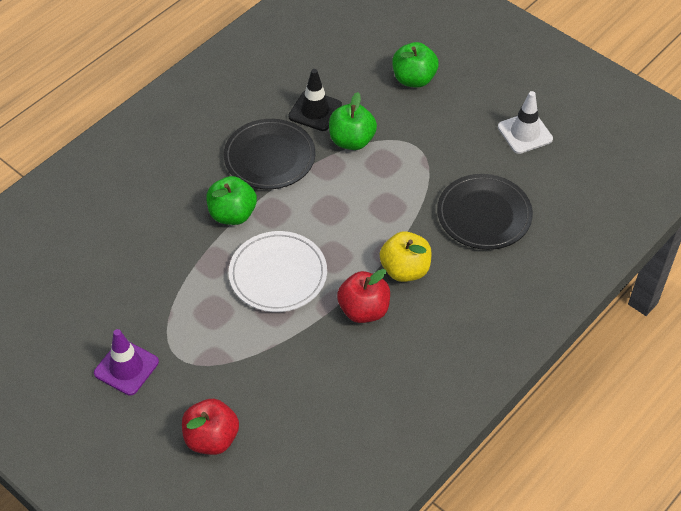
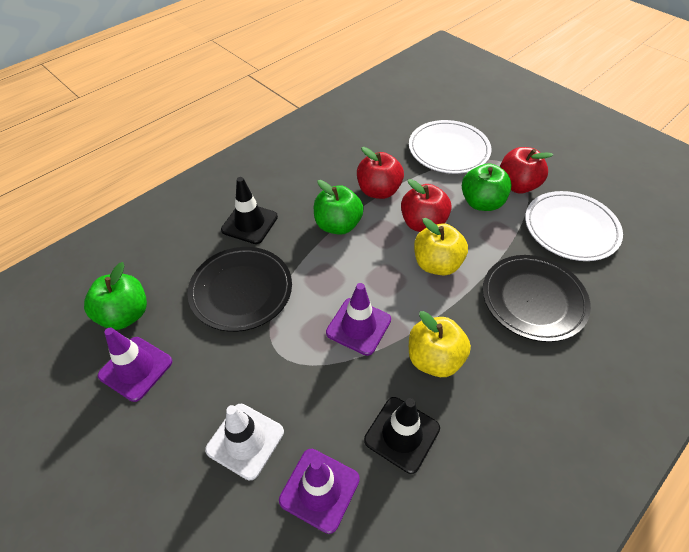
black traffic cone: 1 -> 2
purple traffic cone: 1 -> 3
red apple: 2 -> 3
white plate: 1 -> 2
yellow apple: 1 -> 2

